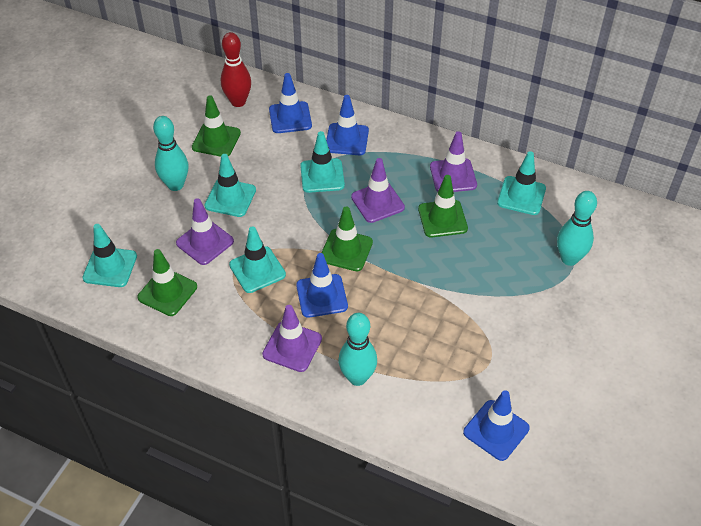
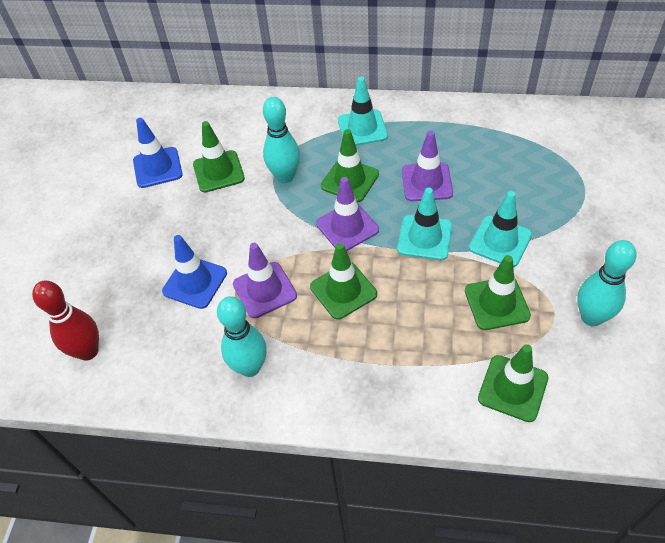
blue traffic cone: 4 -> 2
green traffic cone: 4 -> 5
purple traffic cone: 4 -> 3
turquoise traffic cone: 5 -> 3

